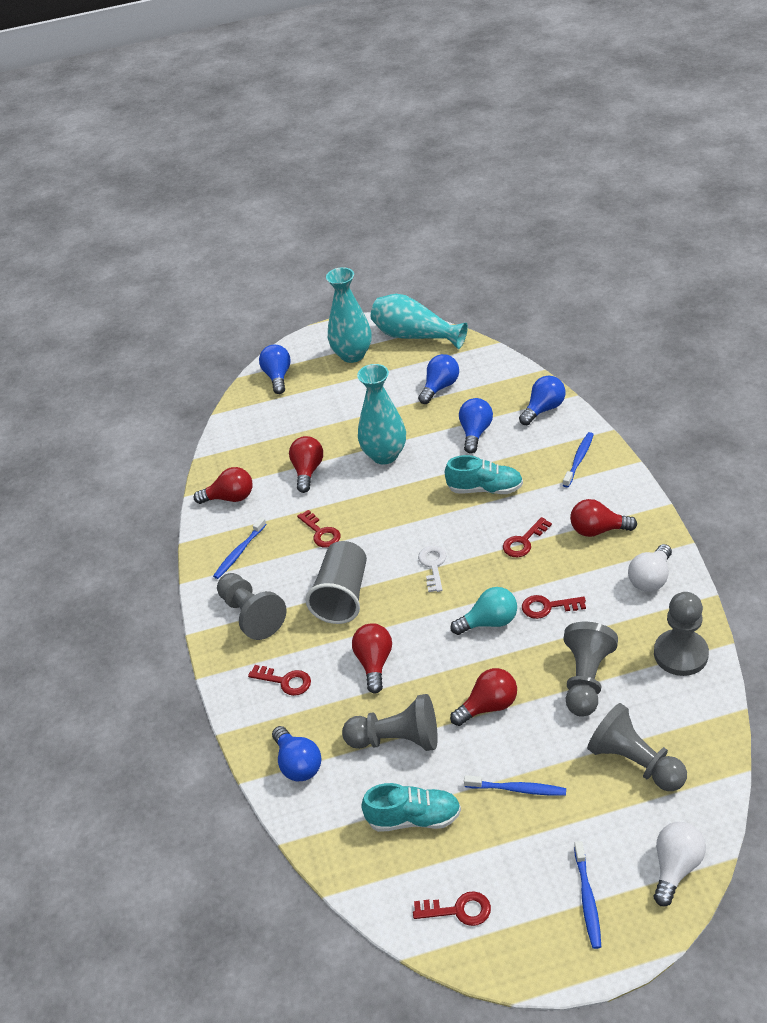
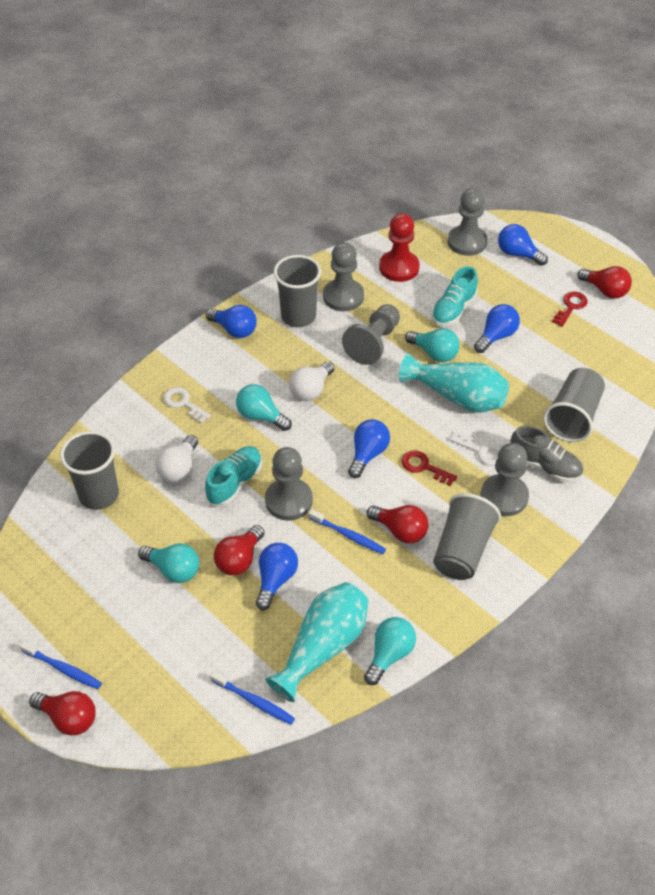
blue toothbrush: 4 -> 3
grey cup: 1 -> 4
grey shoe: 0 -> 1
red key: 5 -> 2
red light bulb: 5 -> 4
red pawn: 0 -> 1
turquoise light bulb: 1 -> 4
turquoise vase: 3 -> 2
white key: 1 -> 2

